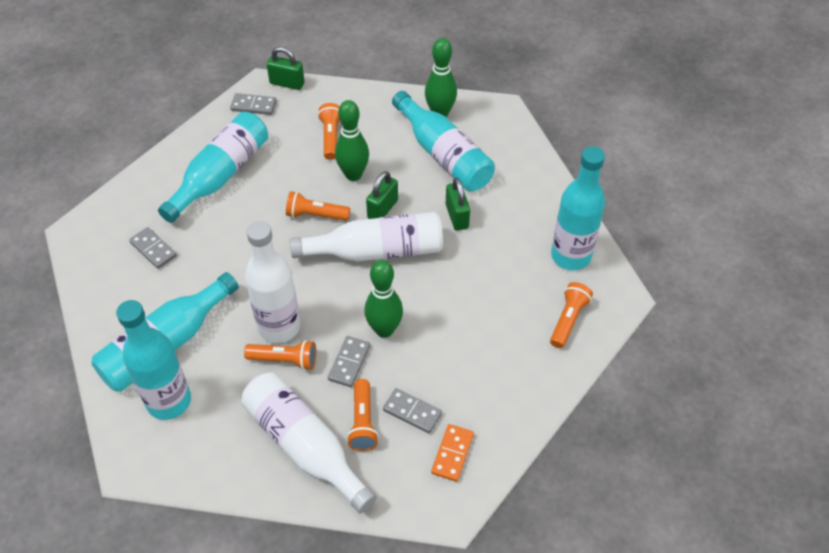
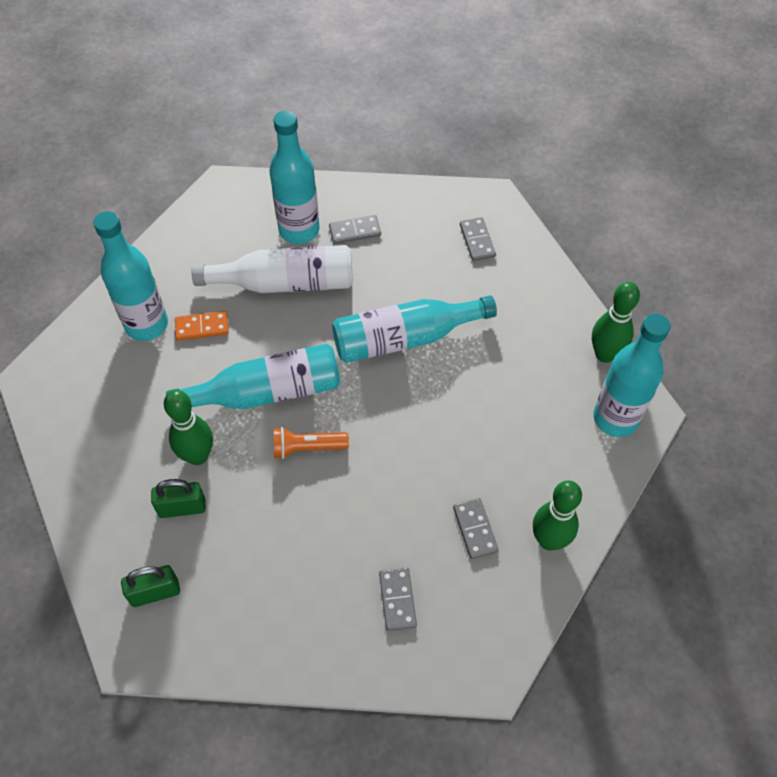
green padlock: 3 -> 2
orange flashlight: 5 -> 1
white bottle: 3 -> 1

